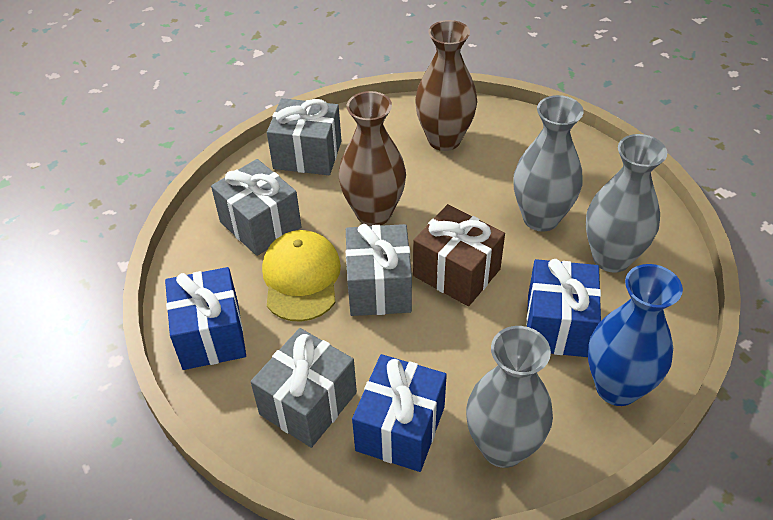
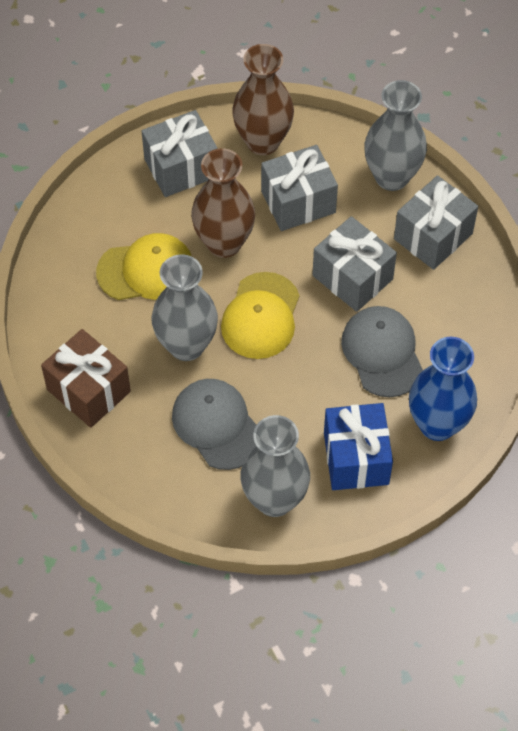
blue gift: 3 -> 1
grey cap: 0 -> 2
yellow cap: 1 -> 2

